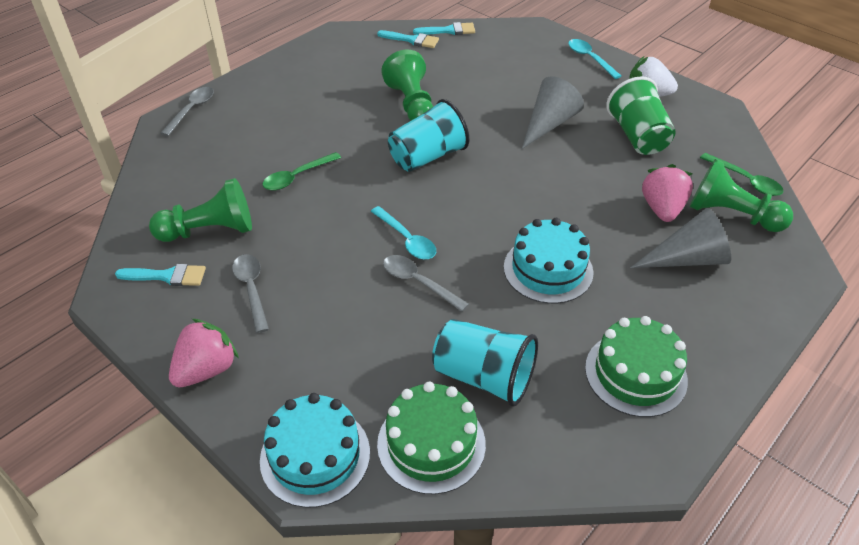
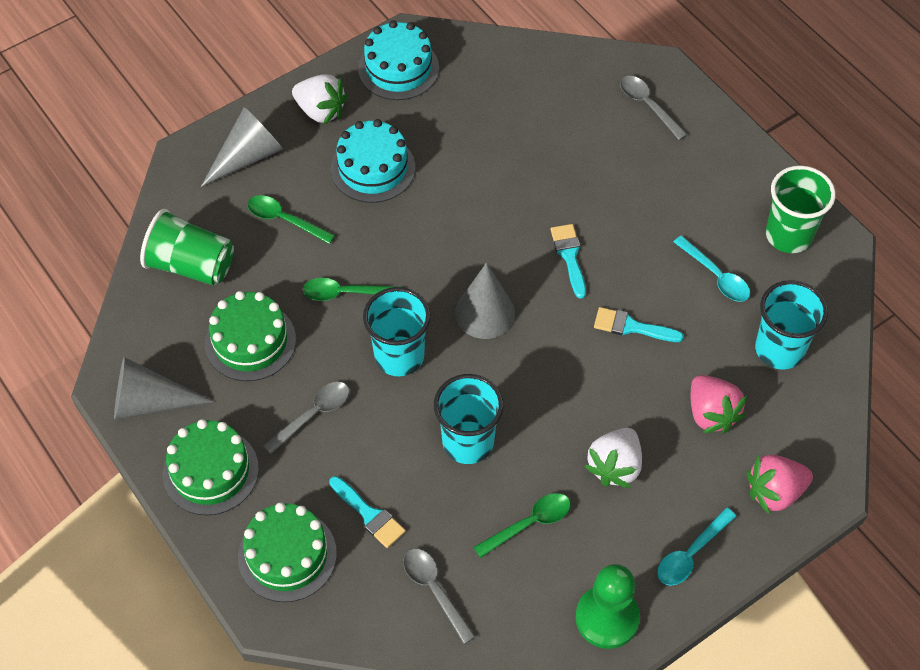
green cake: 2 -> 3
green cup: 1 -> 2
green pawn: 3 -> 1
green spoon: 2 -> 3
grey cone: 2 -> 3
turquoise cup: 2 -> 3
white strawberry: 1 -> 2

